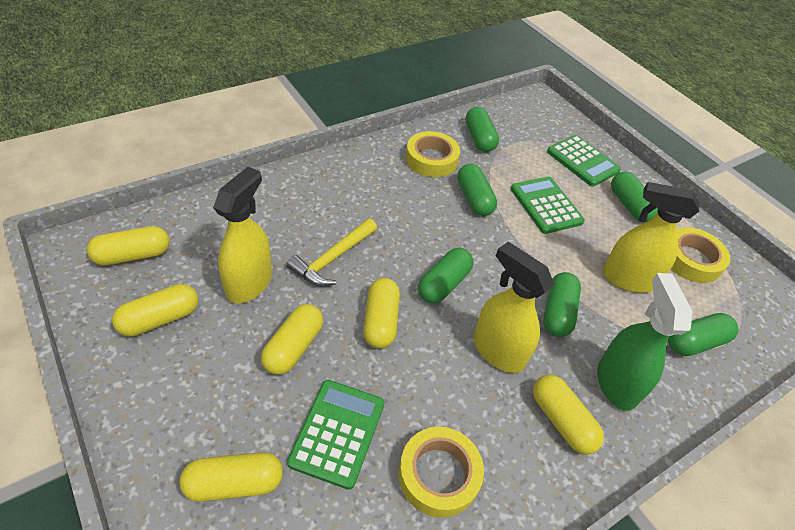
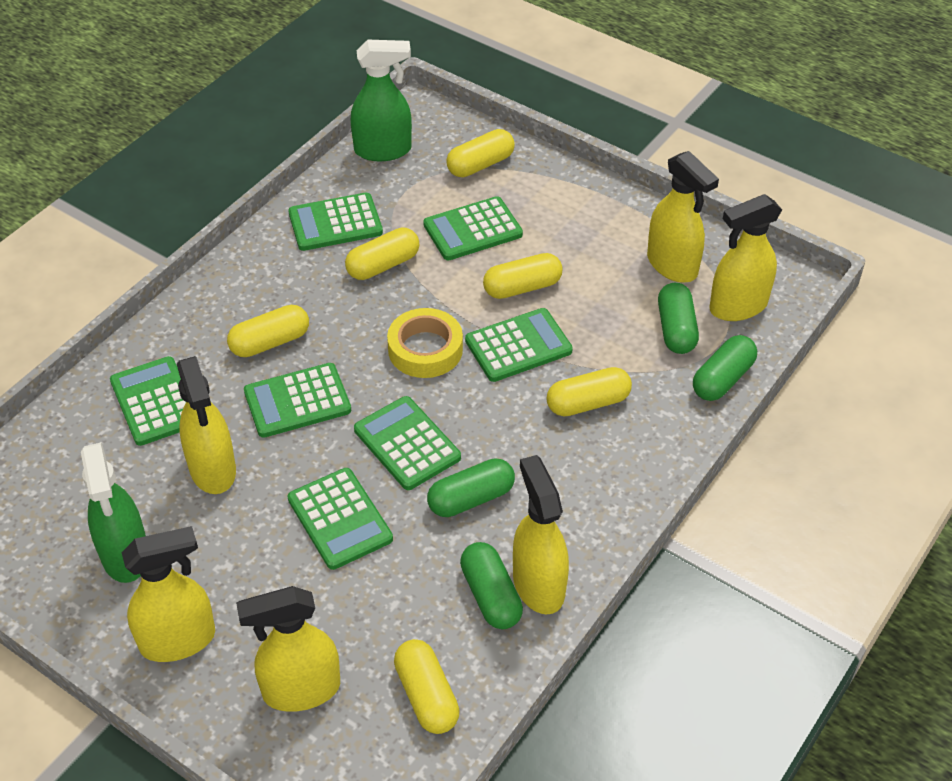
green calculator: 3 -> 7
green capsule: 6 -> 4
green spray bottle: 1 -> 2
yellow hammer: 1 -> 0
yellow spray bottle: 3 -> 6
yellow tape: 3 -> 1

